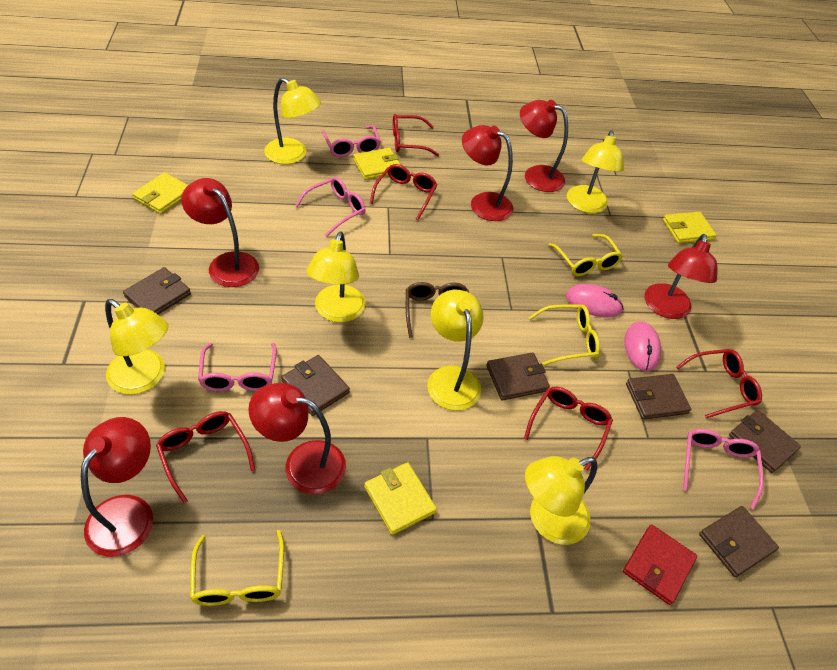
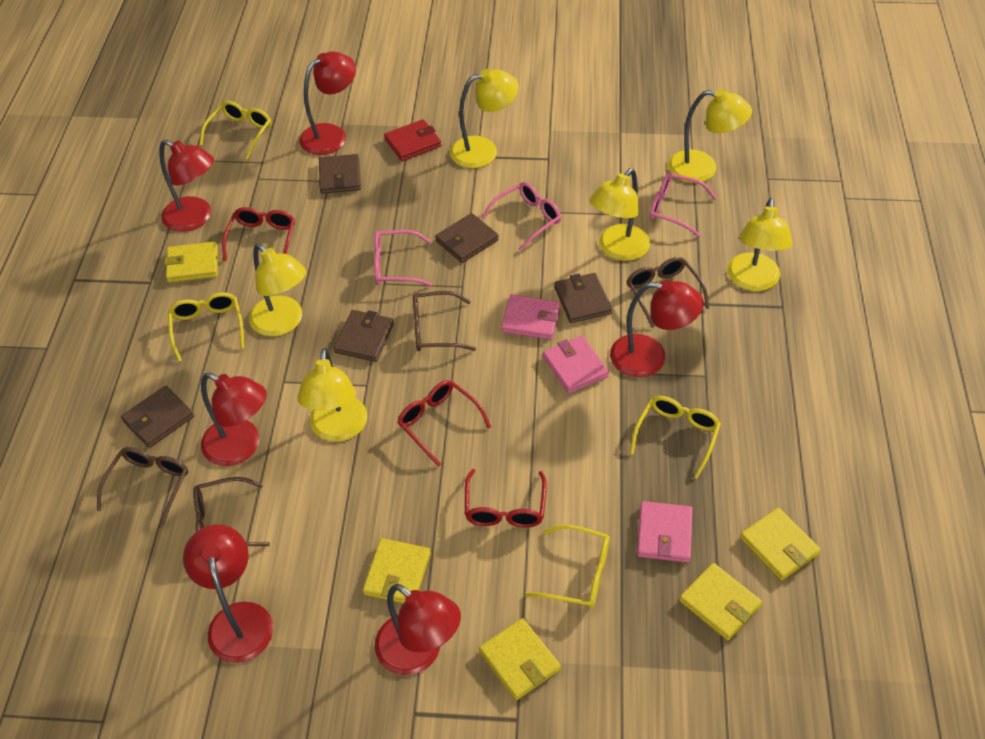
brown glasses: 1 -> 4
brown wallet: 6 -> 5
pink glasses: 4 -> 3
pink mouse: 2 -> 0
pink wallet: 0 -> 3
red glasses: 5 -> 3
yellow glasses: 3 -> 4
yellow wallet: 4 -> 5

